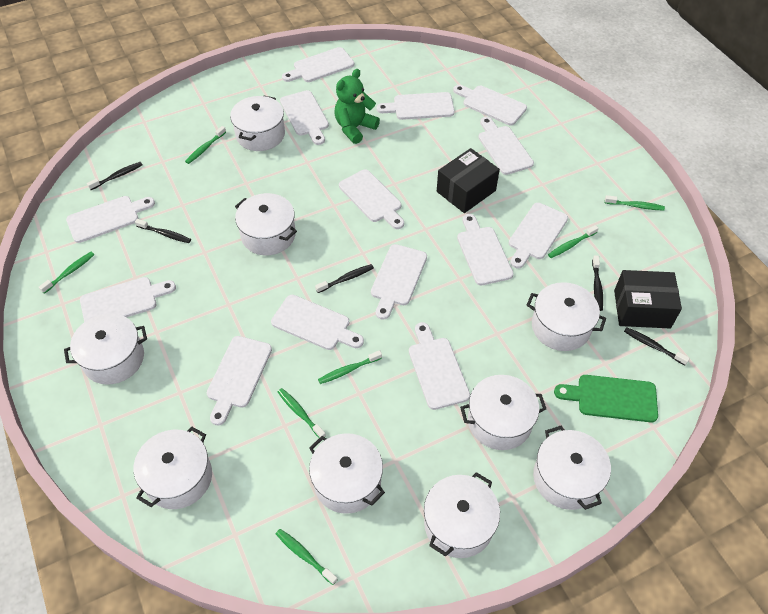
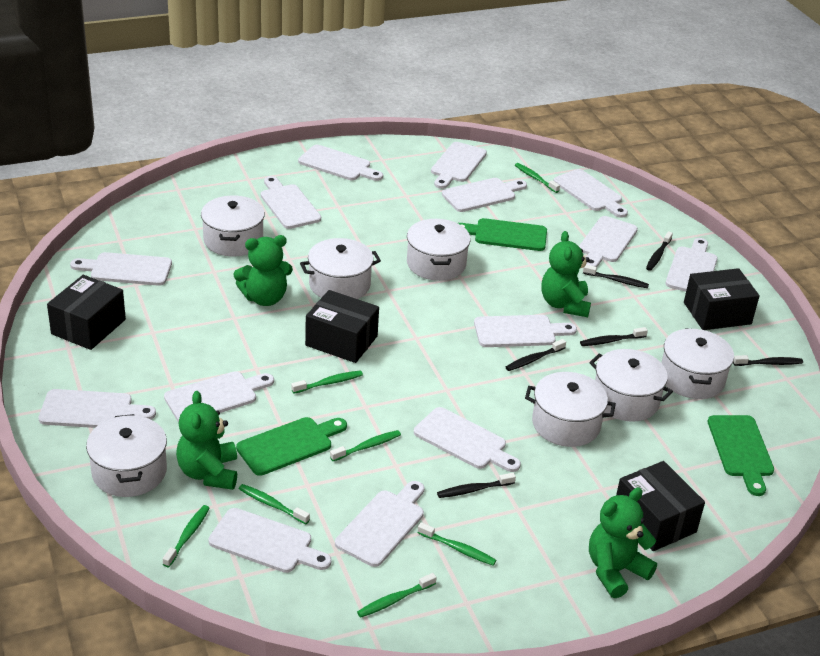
black box: 2 -> 4
black toothbrush: 5 -> 6
green cutting board: 1 -> 3
green teddy bear: 1 -> 4
white pot: 9 -> 7

